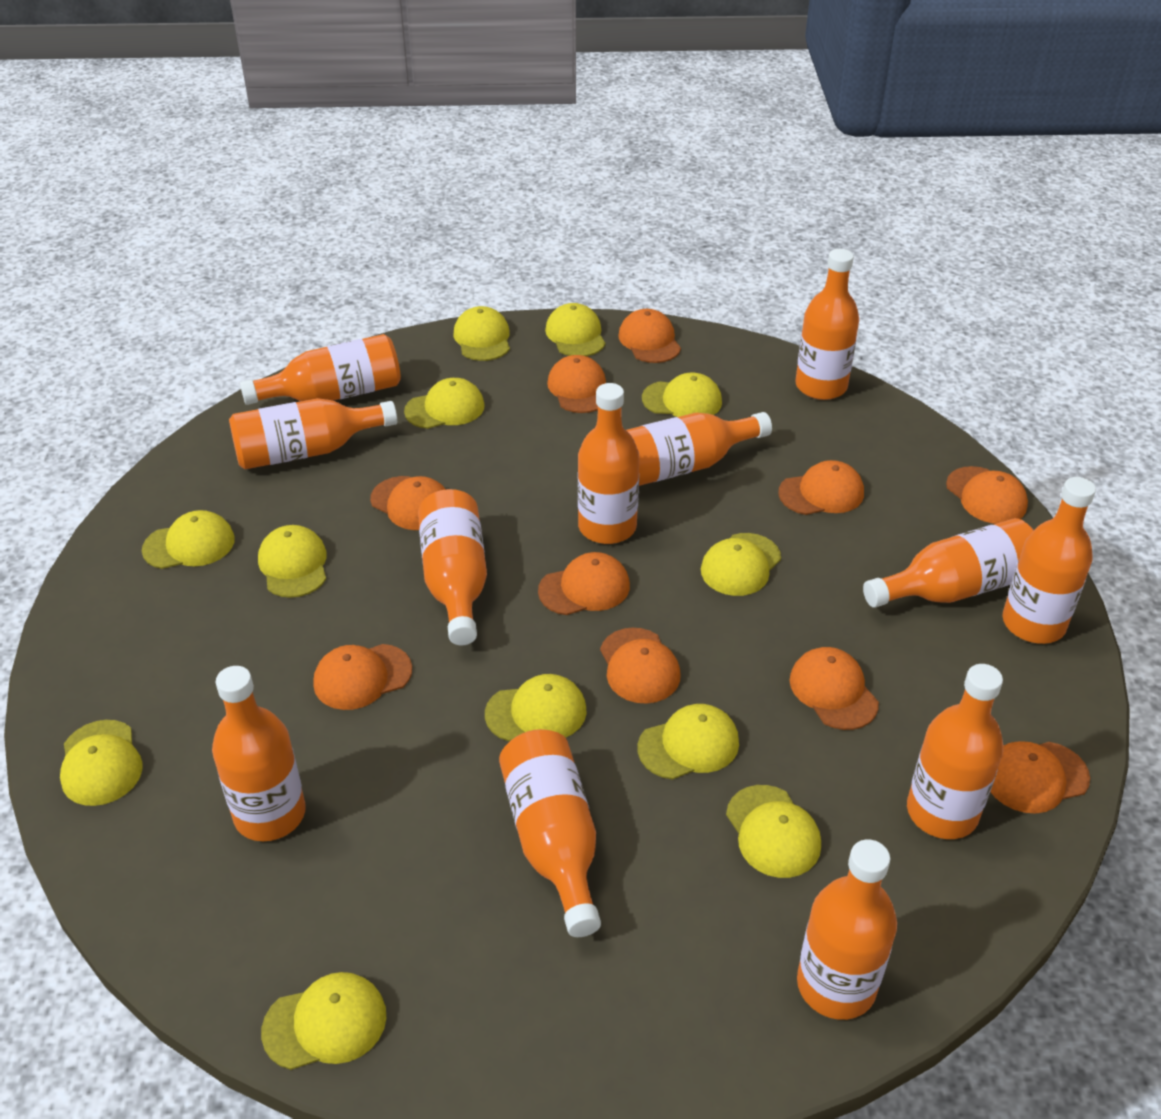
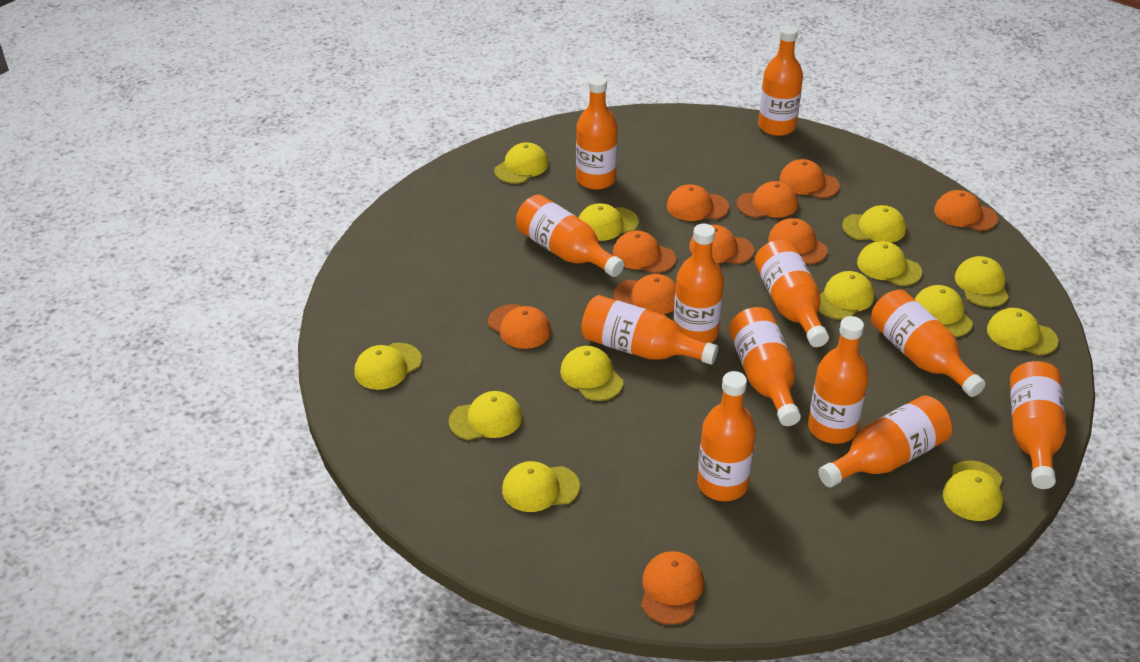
yellow cap: 12 -> 13

